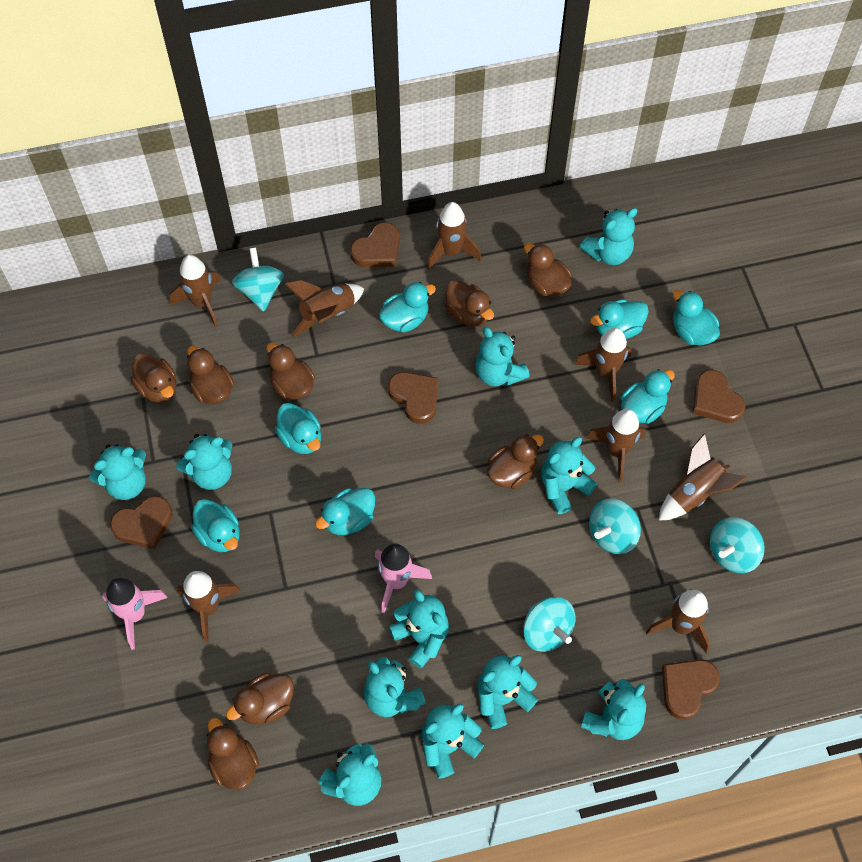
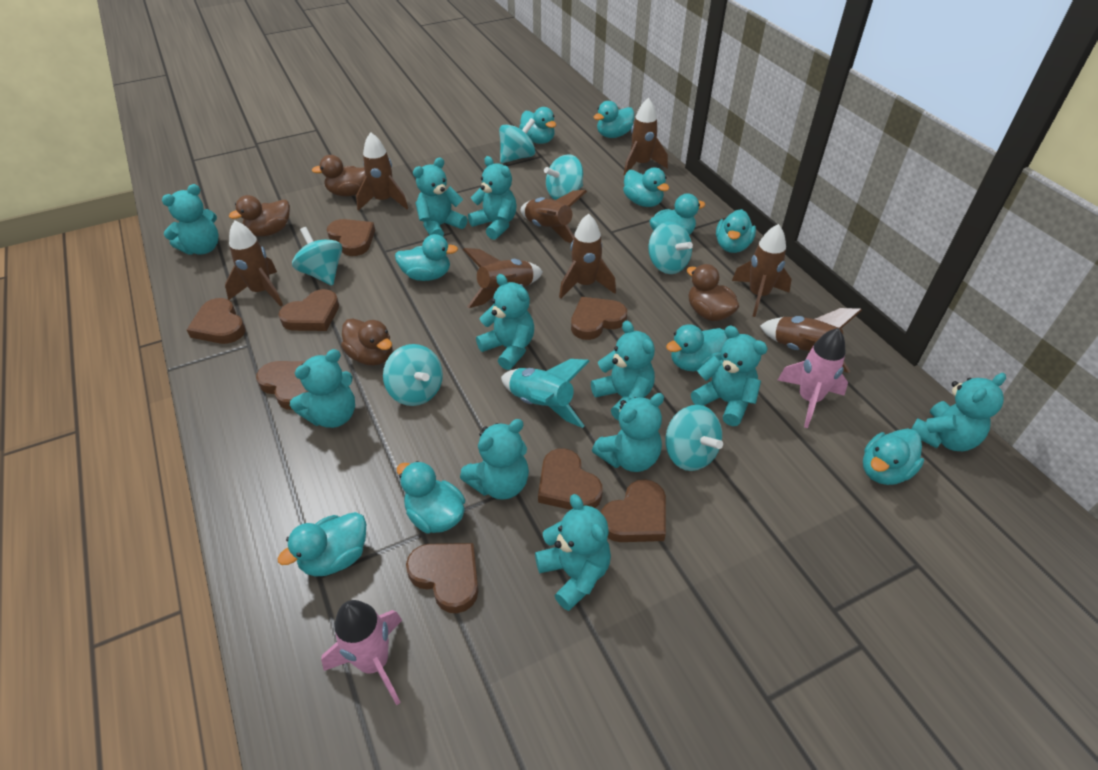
brown duck: 8 -> 4
brown heart: 5 -> 8
turquoise duck: 7 -> 10
turquoise rocket: 0 -> 1
turquoise spinning top: 4 -> 6

